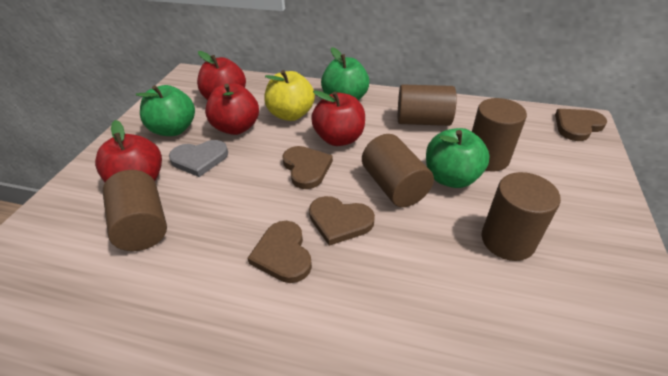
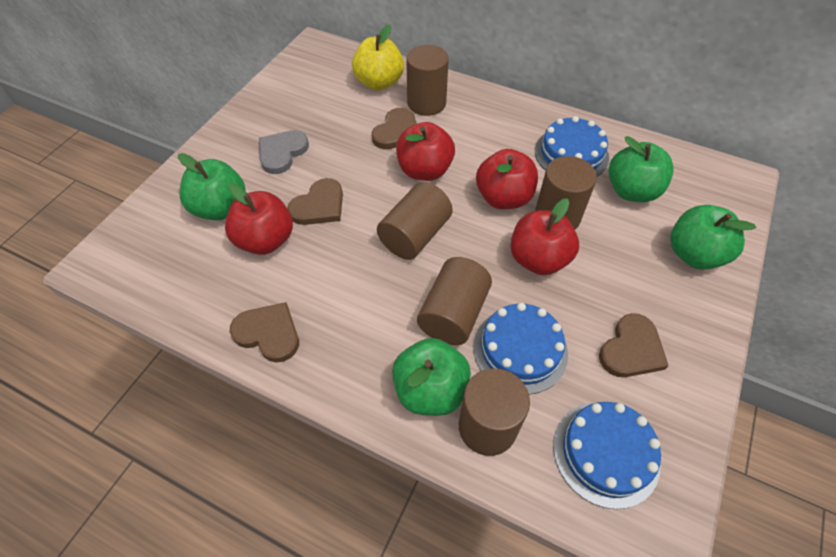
blue cake: 0 -> 3
green apple: 3 -> 4

